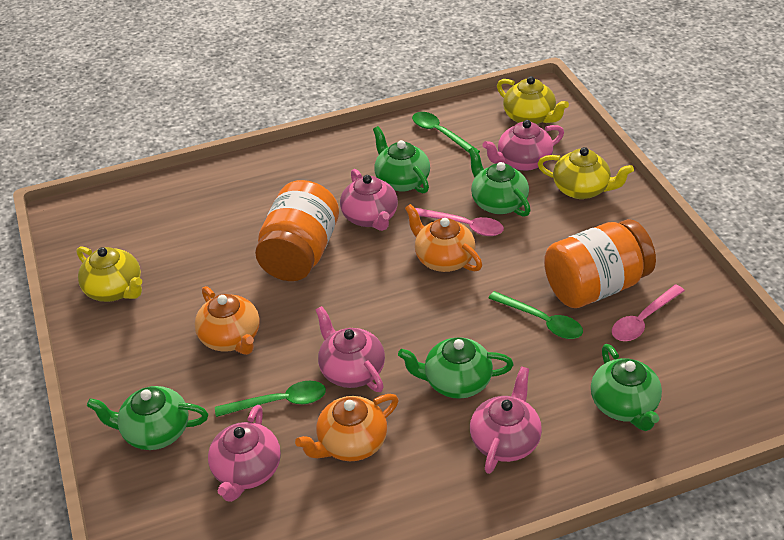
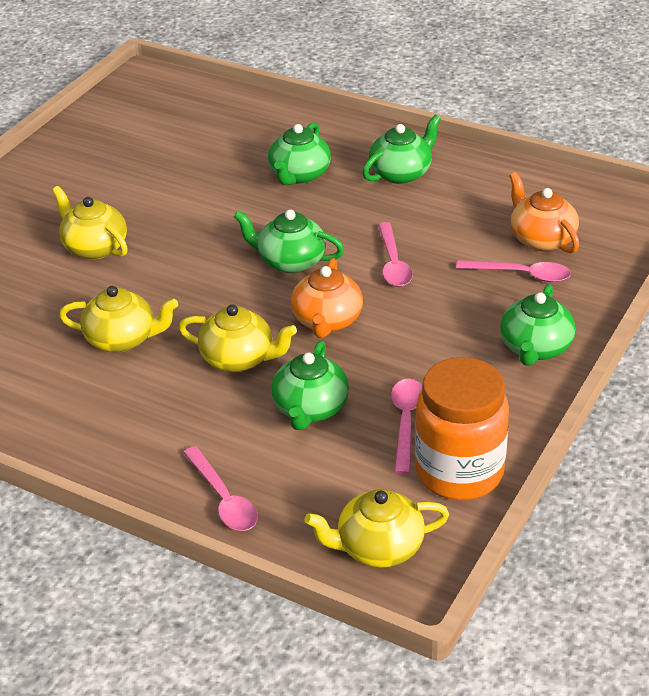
green spoon: 3 -> 0
orange jar: 2 -> 1
orange teapot: 3 -> 2
pink spoon: 2 -> 4
pink teapot: 5 -> 0
yellow teapot: 3 -> 4

